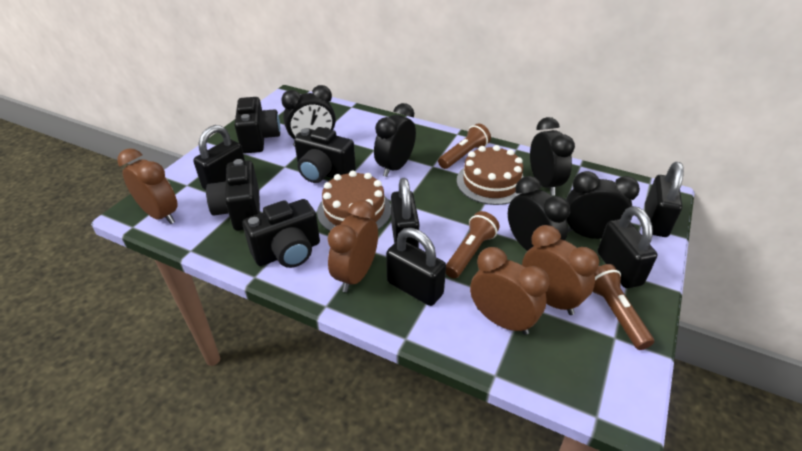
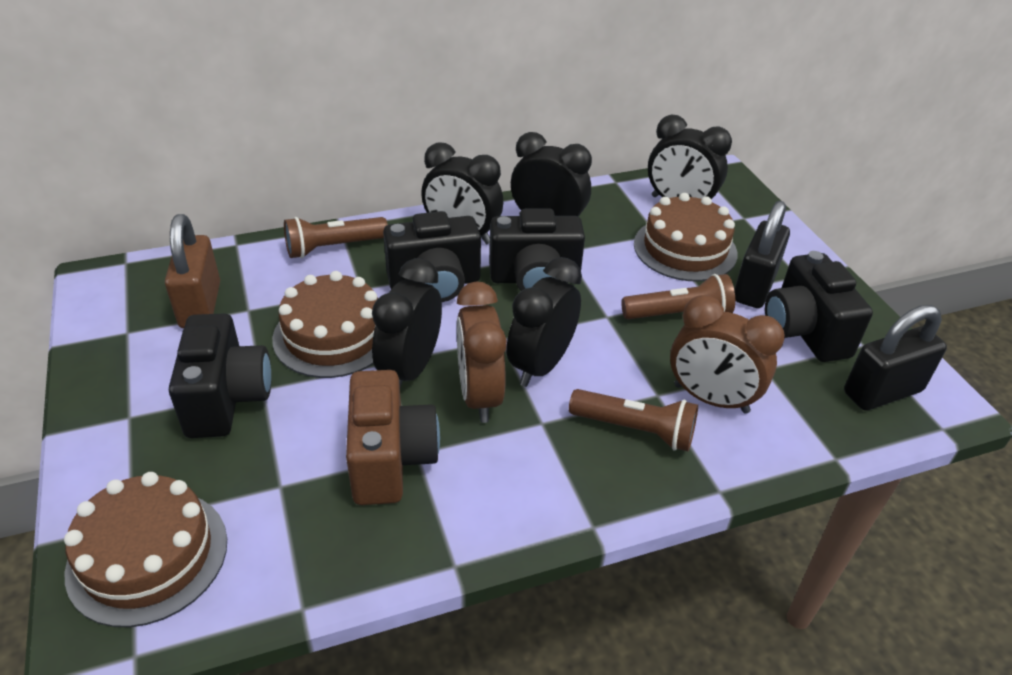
black padlock: 5 -> 2
brown cake: 2 -> 3
brown camera: 0 -> 1
brown clock: 4 -> 2
brown padlock: 0 -> 1

